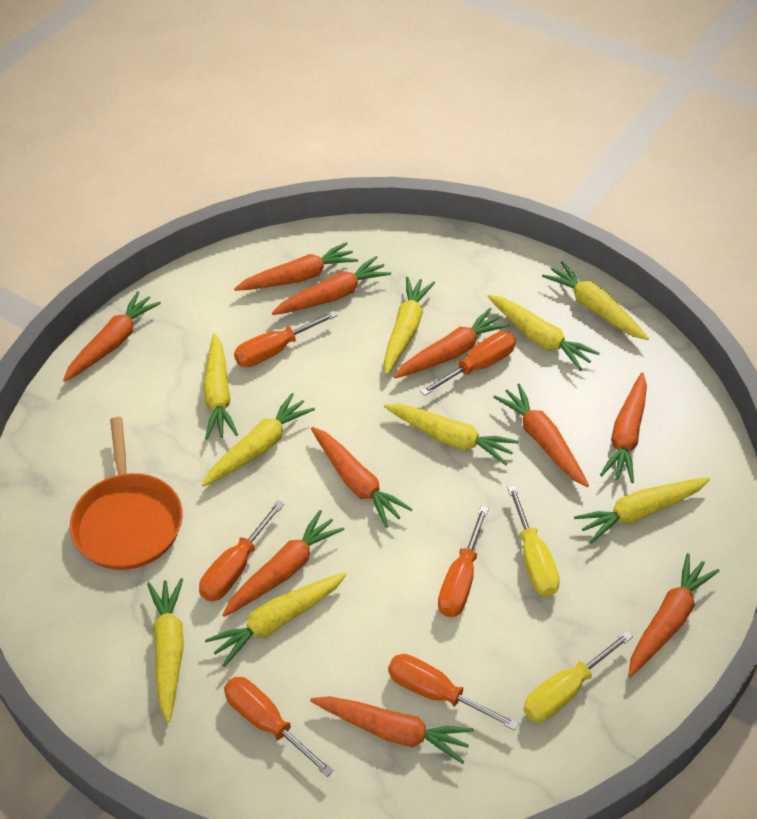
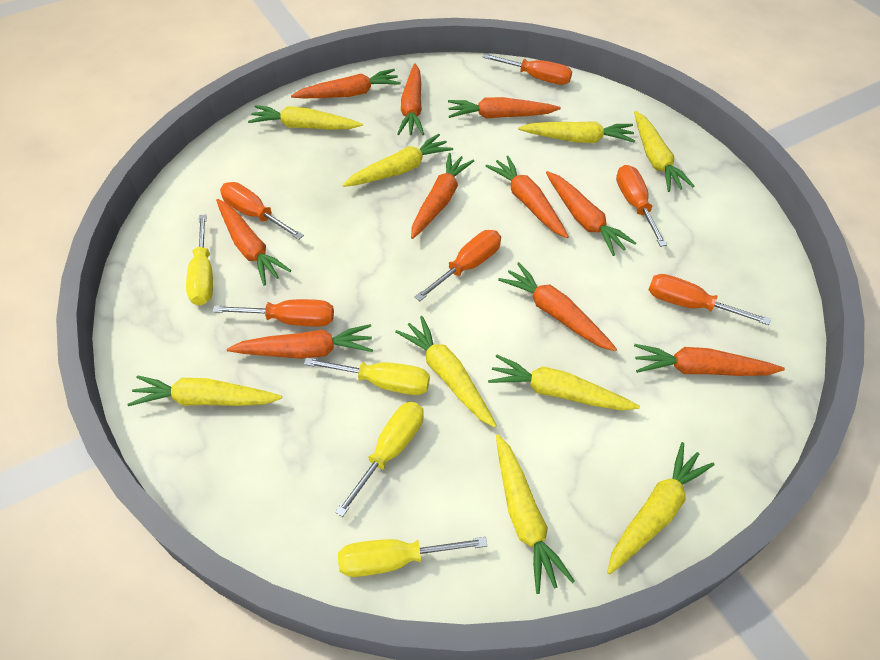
orange pan: 1 -> 0
yellow screwdriver: 2 -> 4

